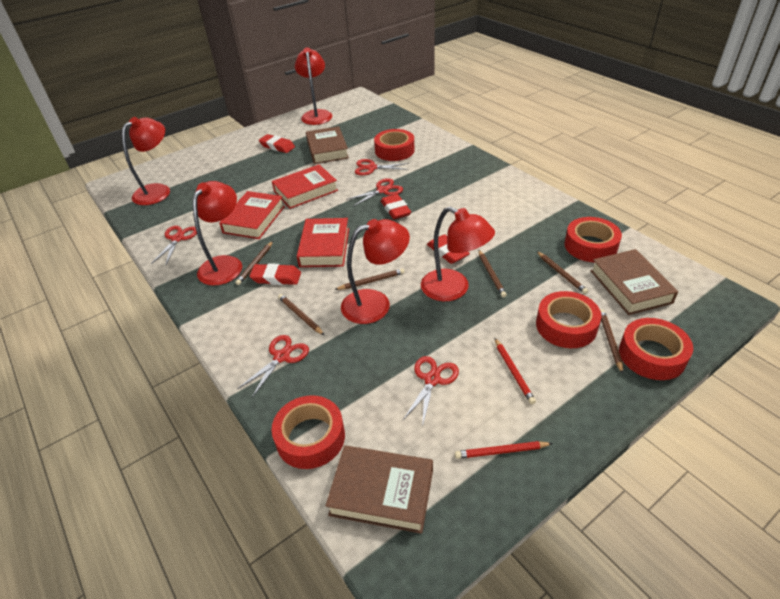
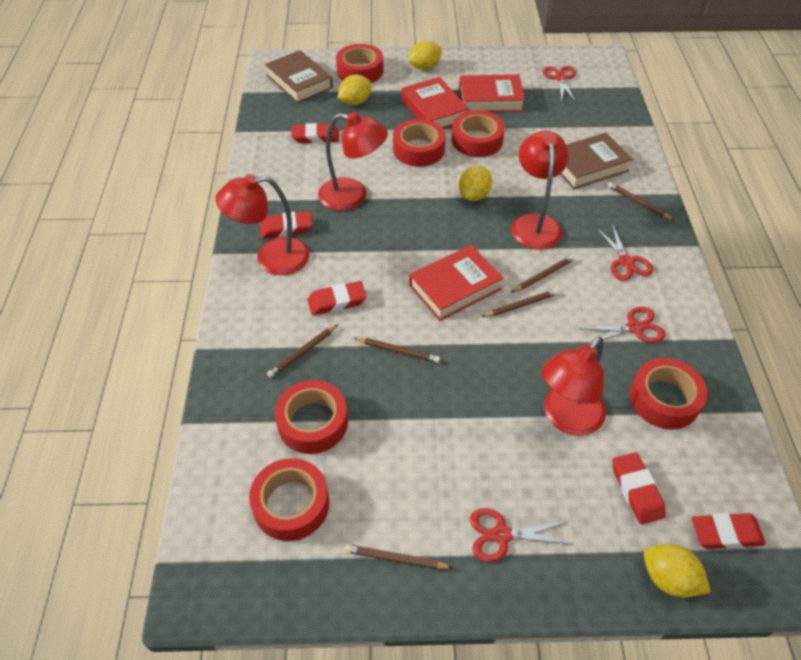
brown book: 3 -> 2
red eraser: 4 -> 5
red lamp: 5 -> 4
red pencil: 2 -> 0
red scissors: 5 -> 4
red tape: 5 -> 6
yellow lemon: 0 -> 4

